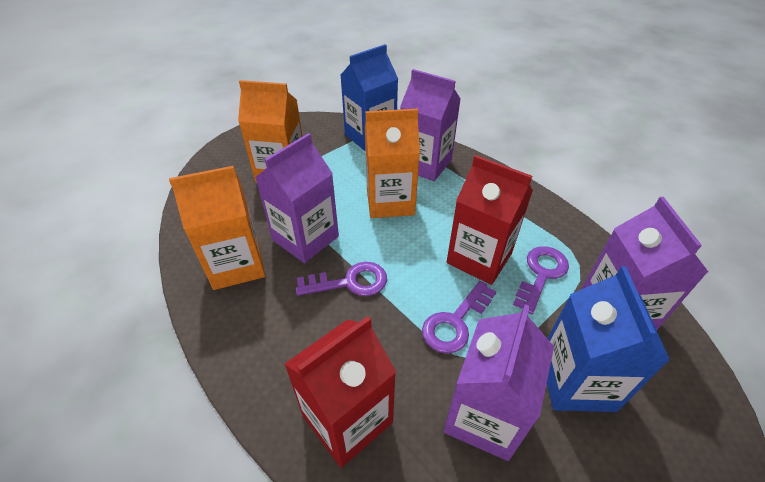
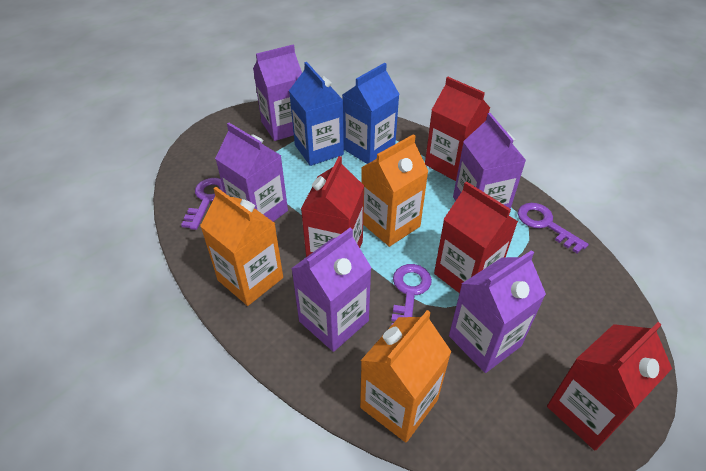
purple carton: 4 -> 5
red carton: 2 -> 4

